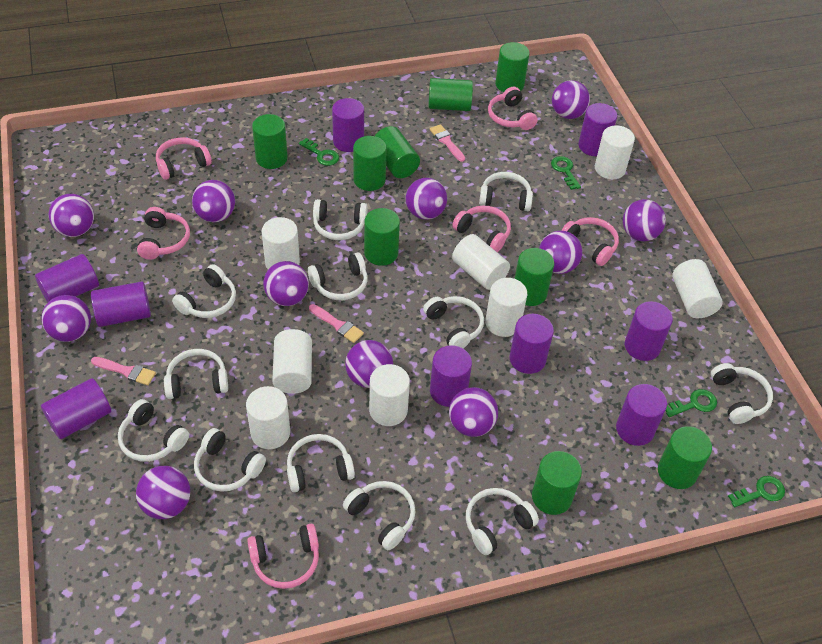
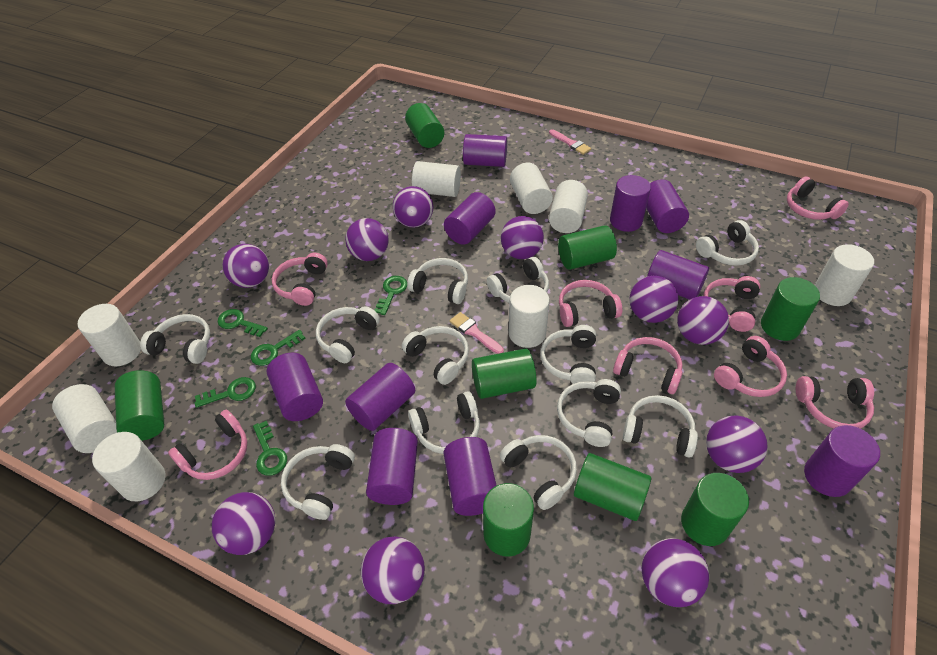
green cylinder: 9 -> 8
green key: 4 -> 5
pink brush: 3 -> 2
pink headphones: 6 -> 8
purple ball: 11 -> 10
purple cylinder: 9 -> 10

